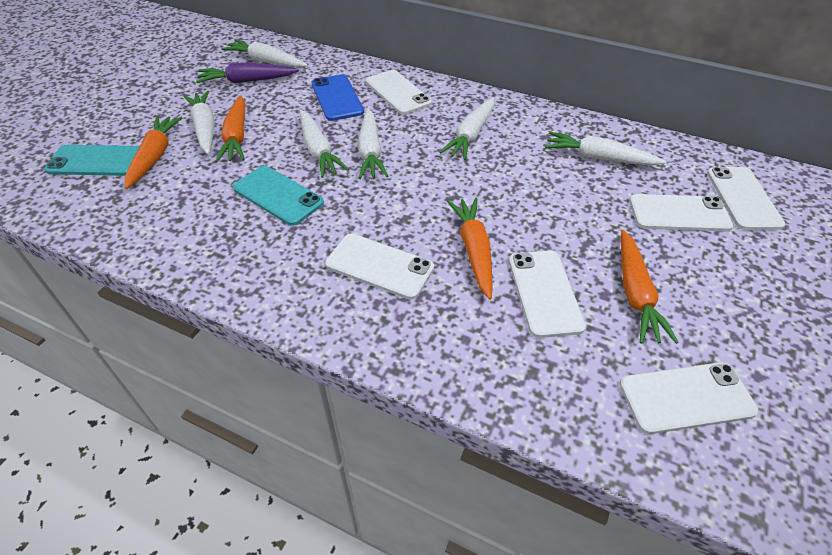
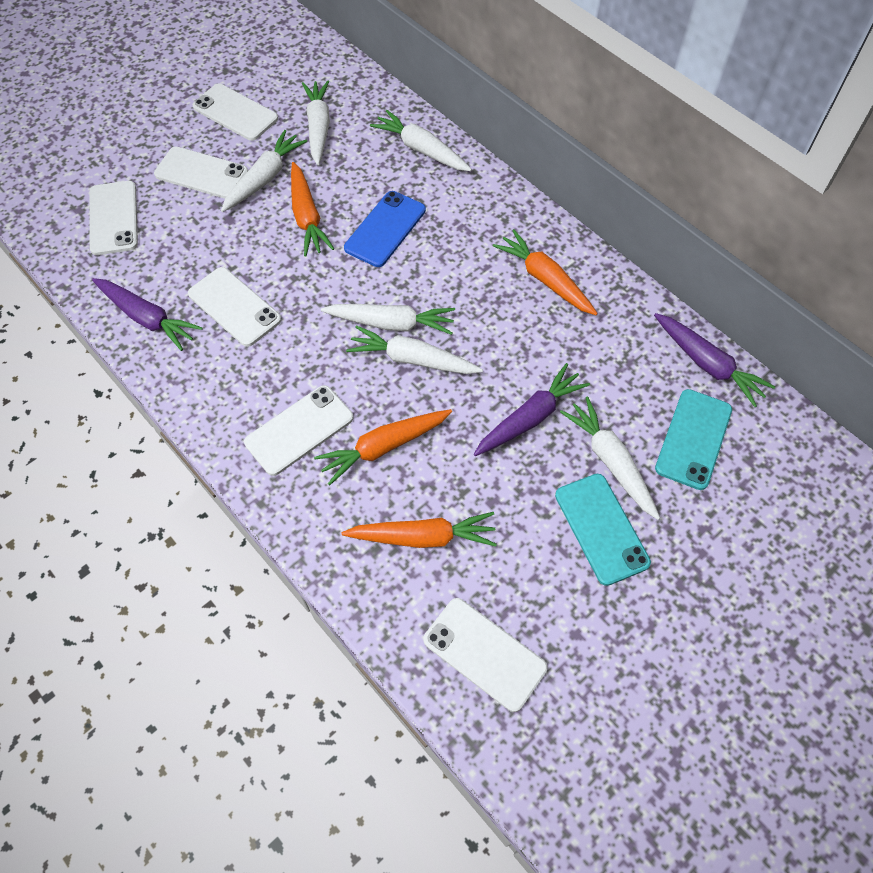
purple carrot: 1 -> 3

